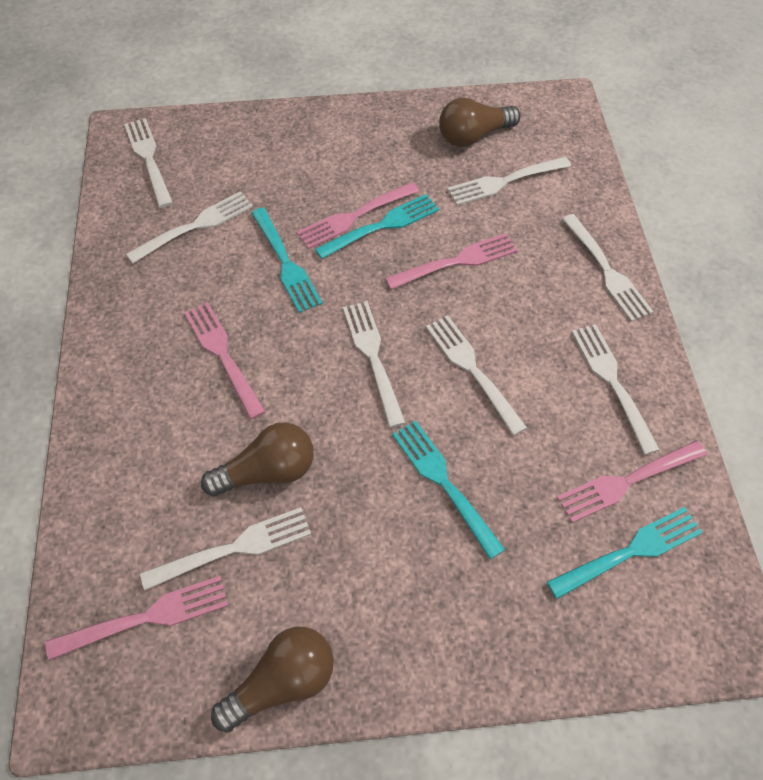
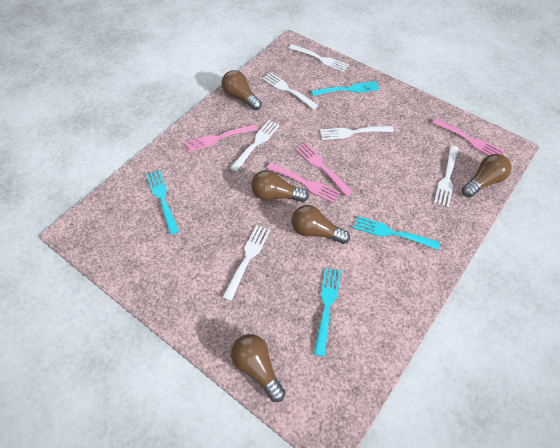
brown light bulb: 3 -> 5
pink fork: 5 -> 4
white fork: 8 -> 6

